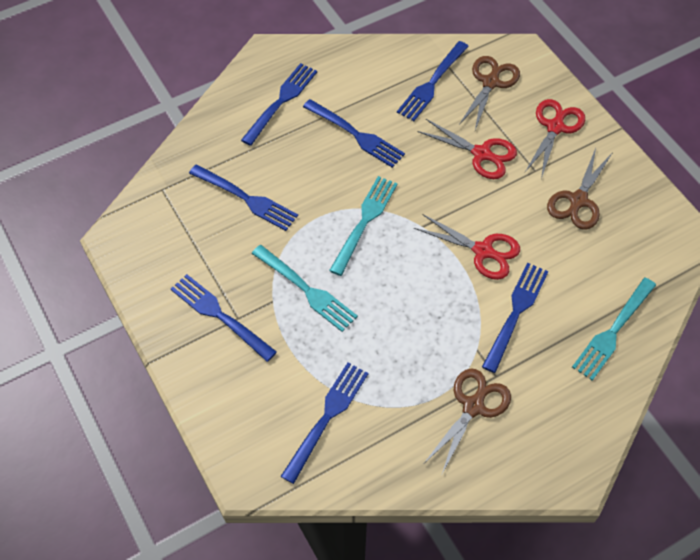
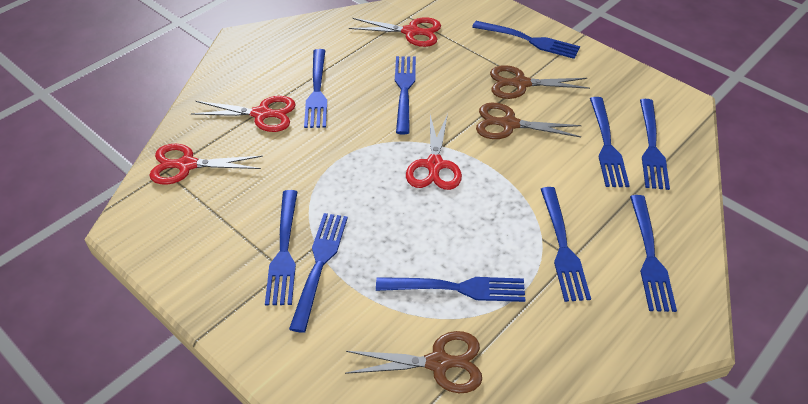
blue fork: 7 -> 10
red scissors: 3 -> 4
turquoise fork: 3 -> 0

